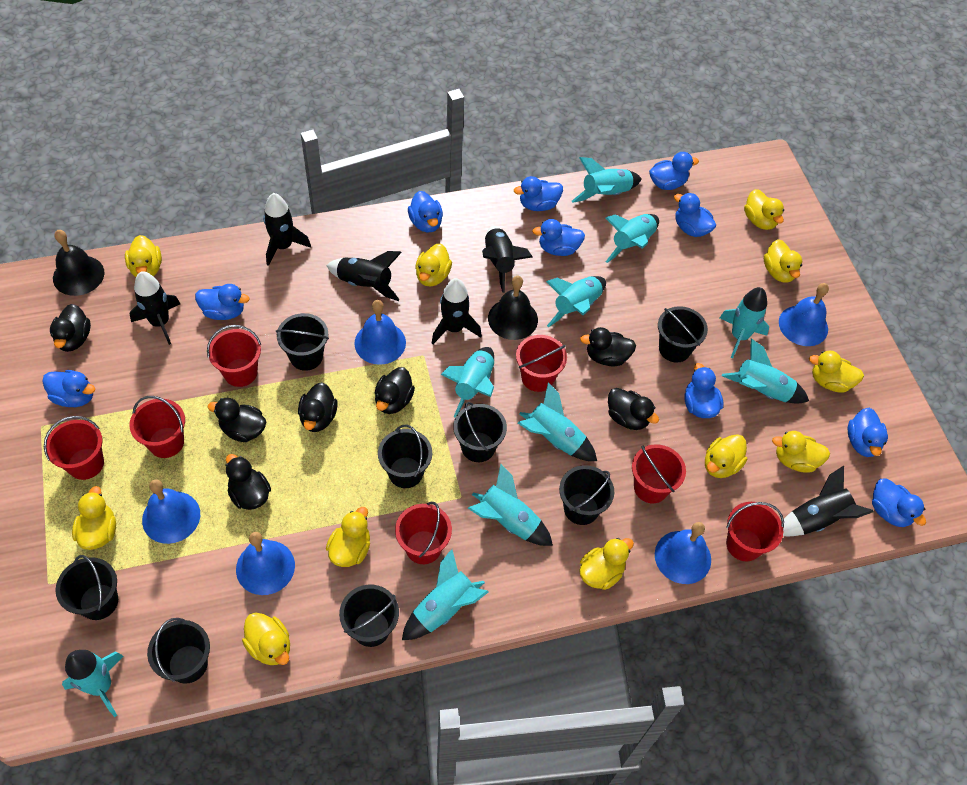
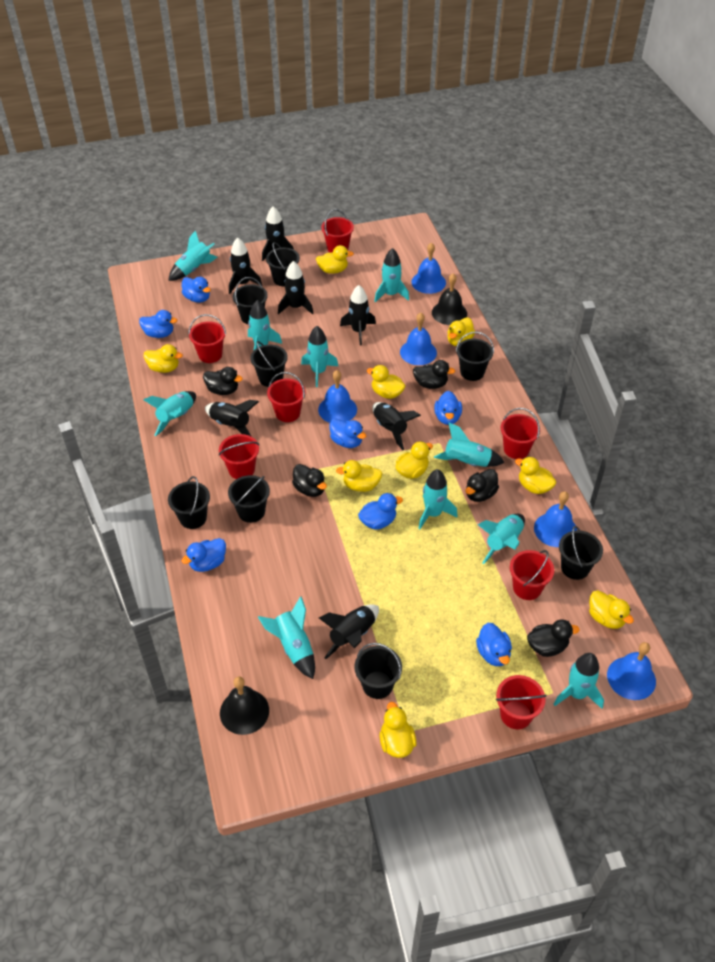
black duck: 7 -> 5
black rocket: 6 -> 7
blue duck: 10 -> 7
yellow duck: 11 -> 9

